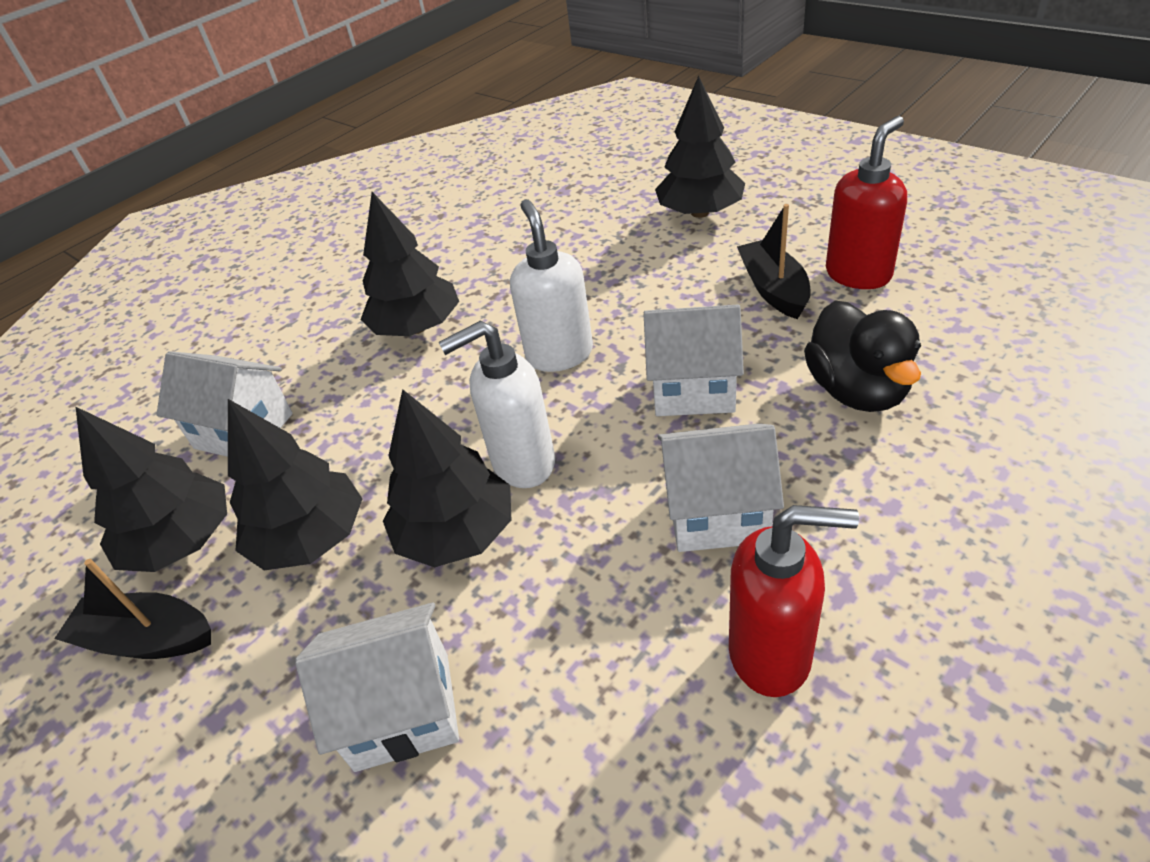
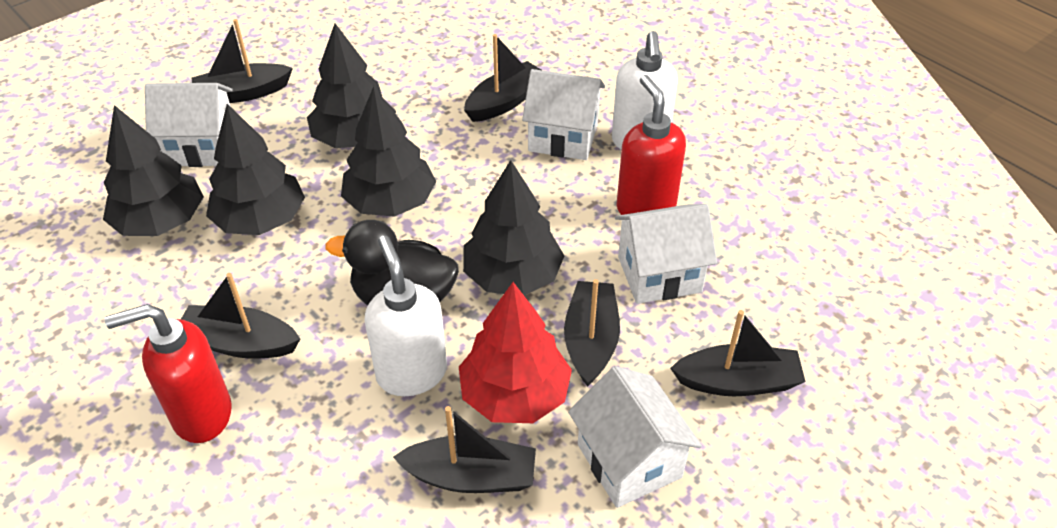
black boat: 2 -> 6
red tree: 0 -> 1

